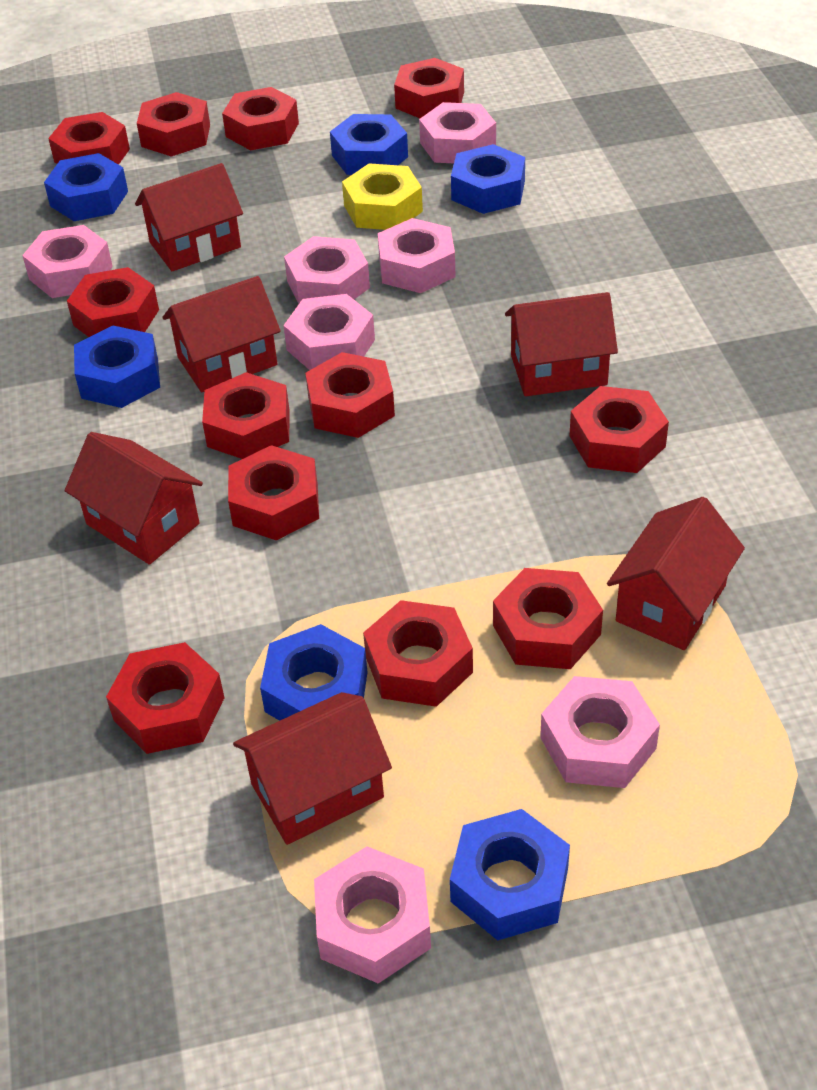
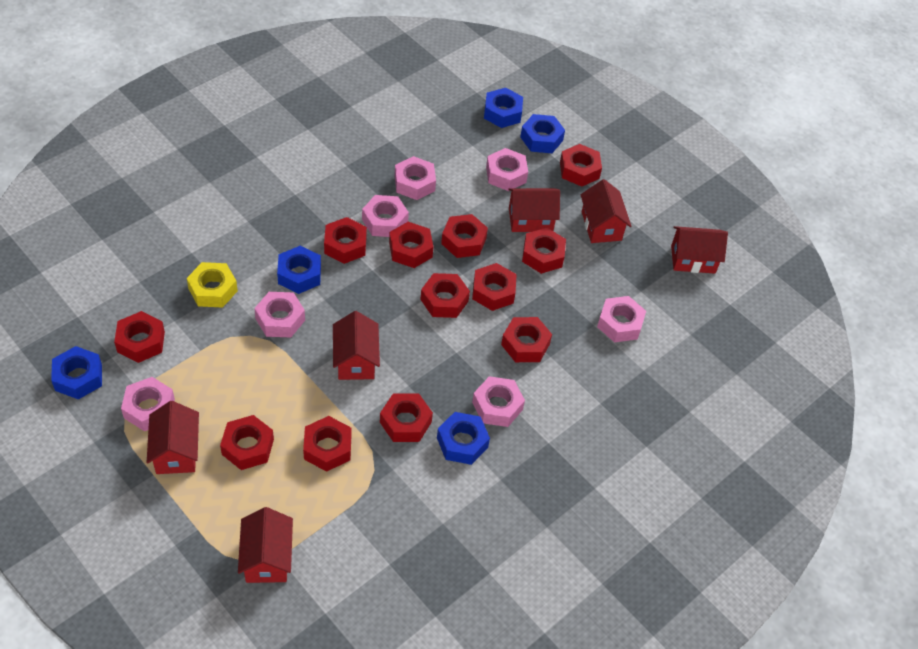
blue nut: 6 -> 5

